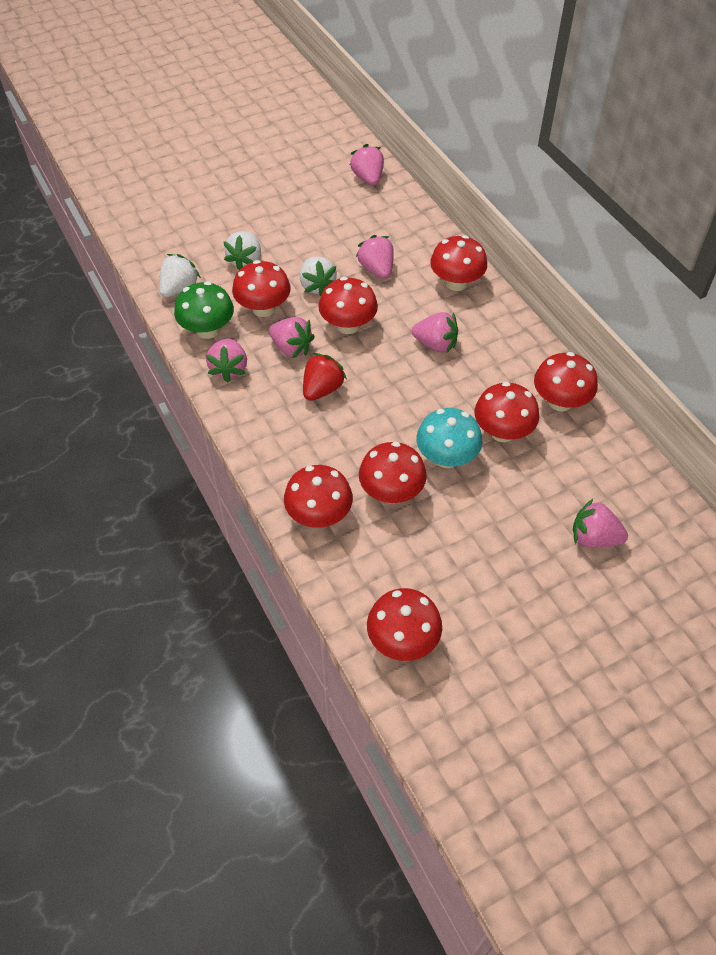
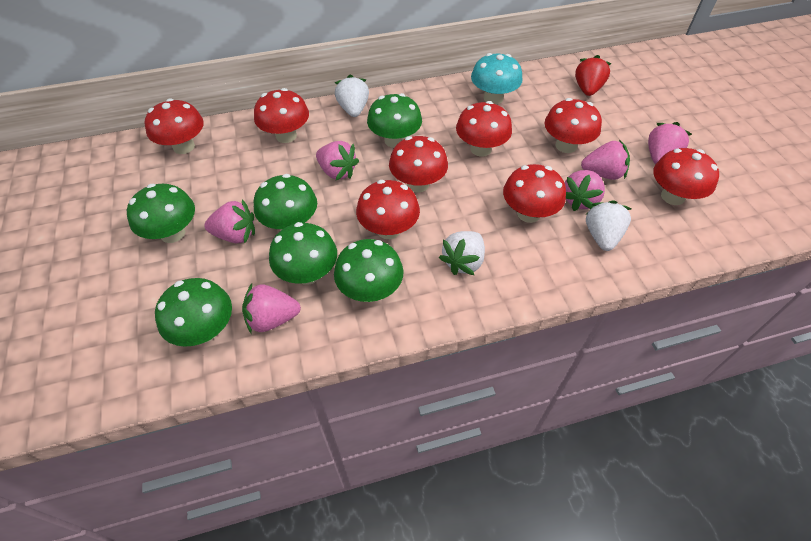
green mushroom: 1 -> 6

